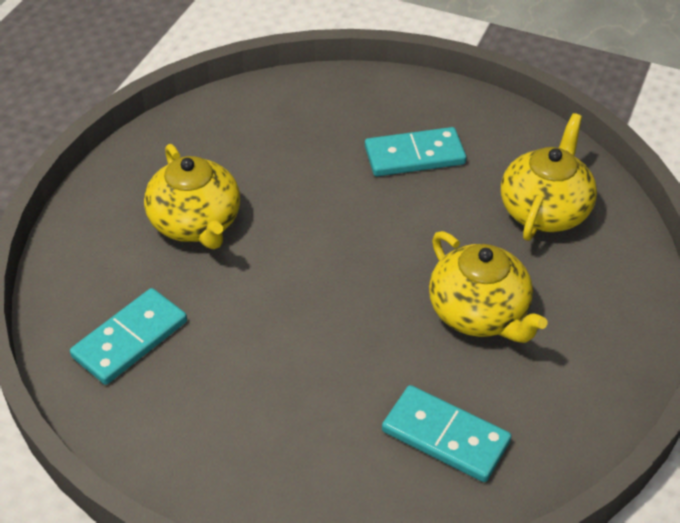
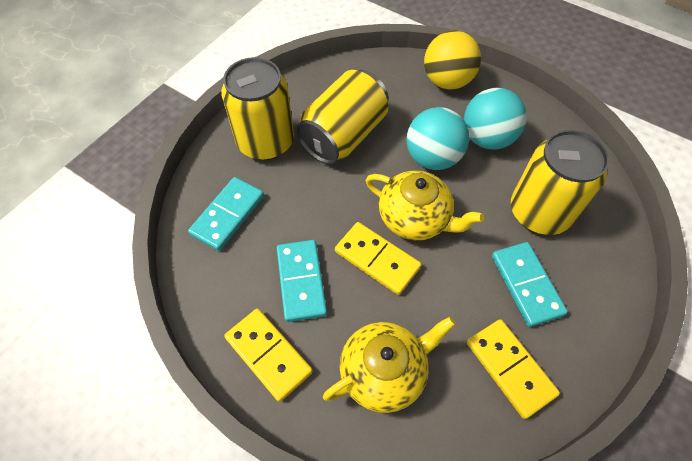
turquoise ball: 0 -> 2
yellow ball: 0 -> 1
yellow can: 0 -> 3
yellow domino: 0 -> 3
yellow teapot: 3 -> 2

